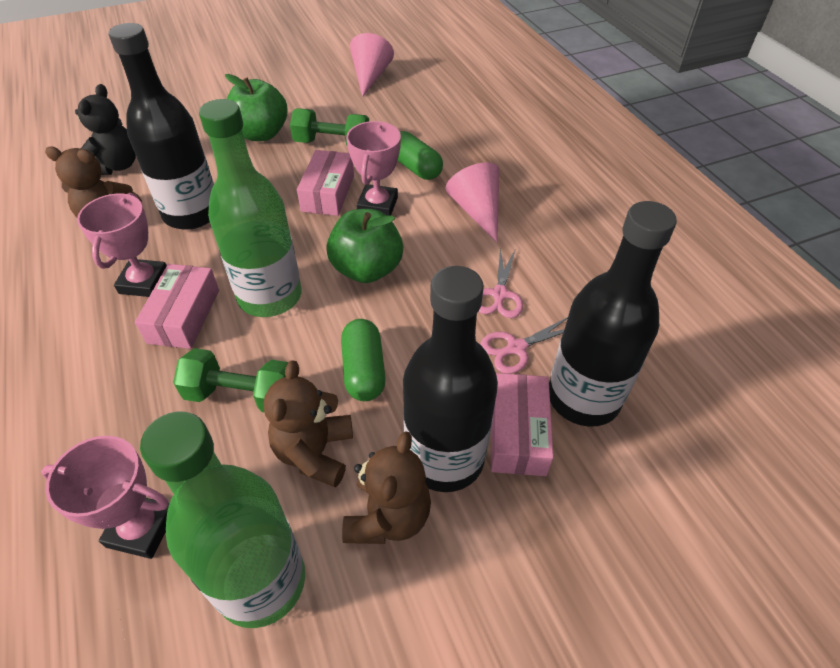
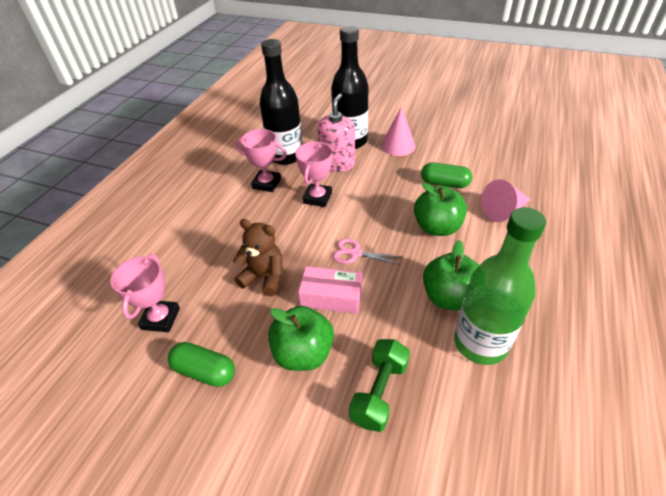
black bottle: 3 -> 2
black teddy bear: 1 -> 0
brown teddy bear: 3 -> 1
green apple: 2 -> 3
green bottle: 2 -> 1
green dumbbell: 2 -> 1
pink box: 3 -> 1
pink scissors: 2 -> 1
pink soap dispenser: 0 -> 1

